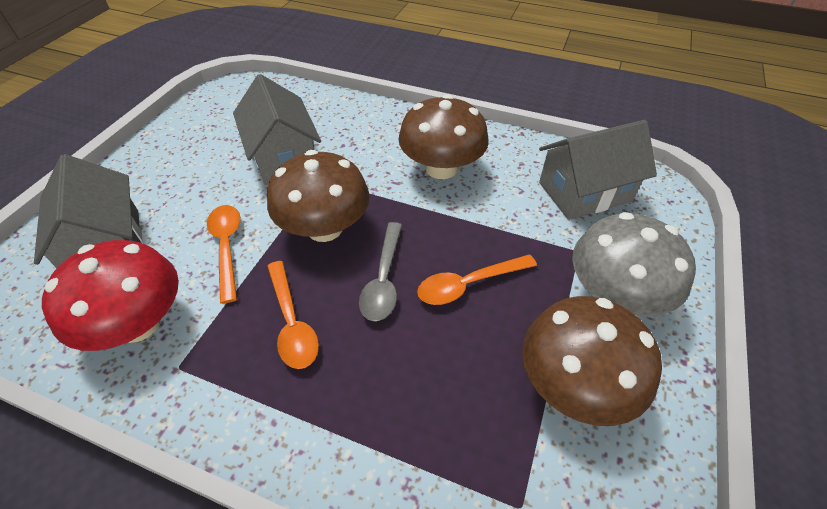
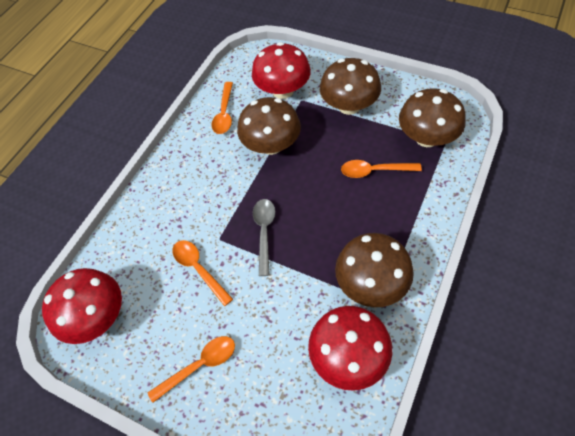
brown mushroom: 3 -> 4
grey house: 3 -> 0
grey mushroom: 1 -> 0
orange spoon: 3 -> 4
red mushroom: 1 -> 3

